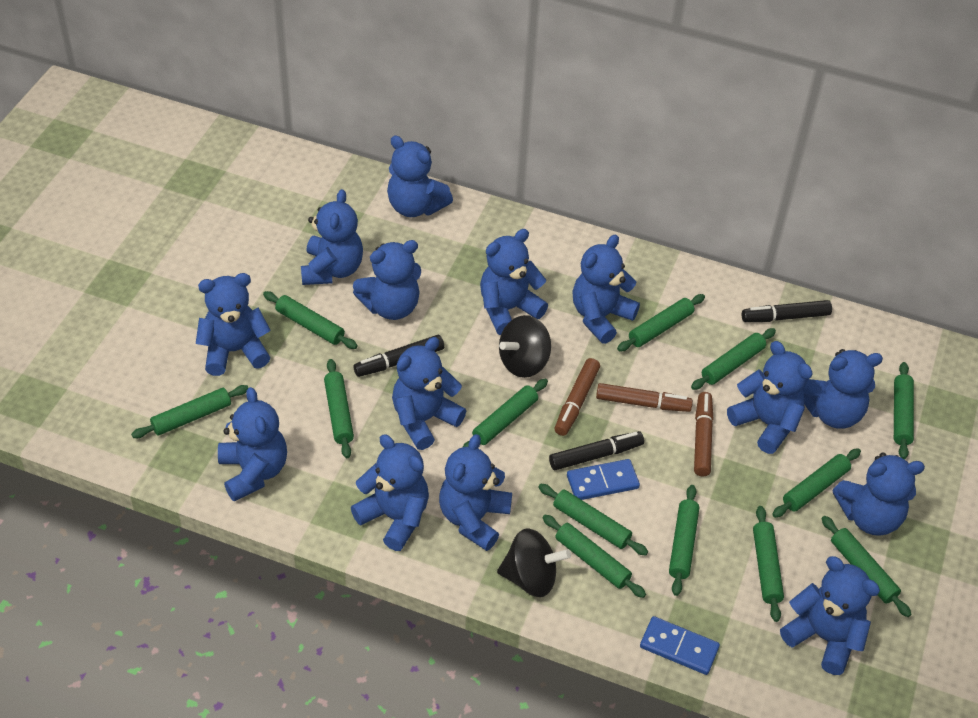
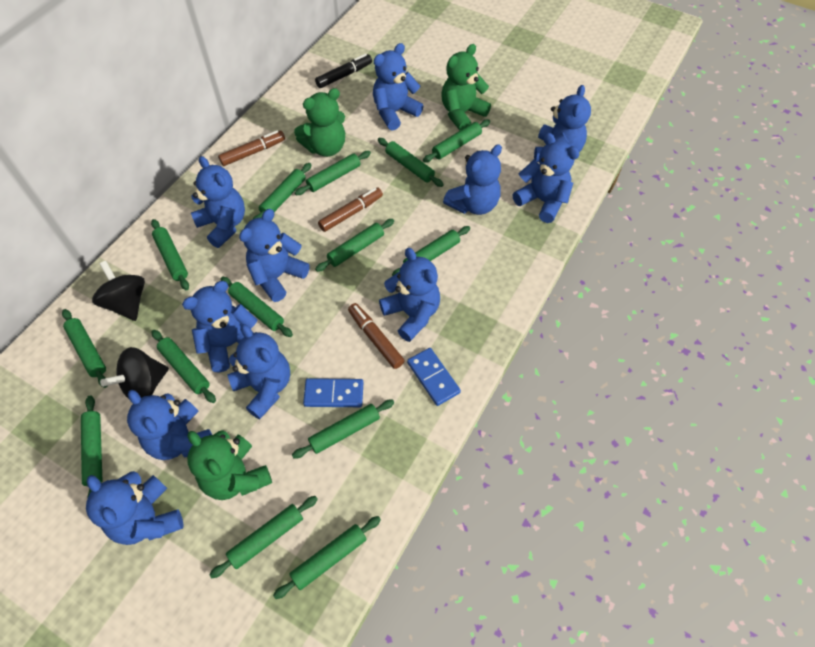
black marker: 3 -> 1
blue teddy bear: 14 -> 11
green rolling pin: 13 -> 14
green teddy bear: 0 -> 3

